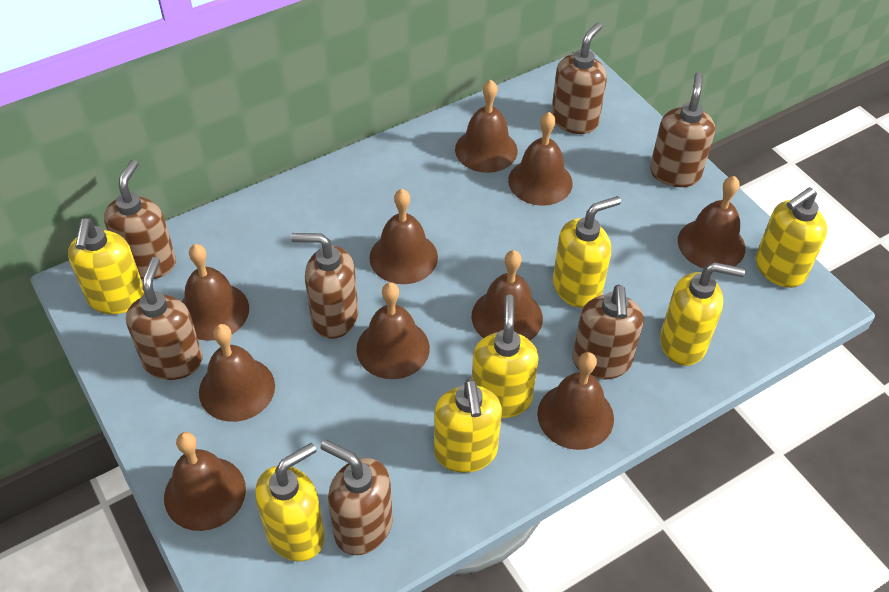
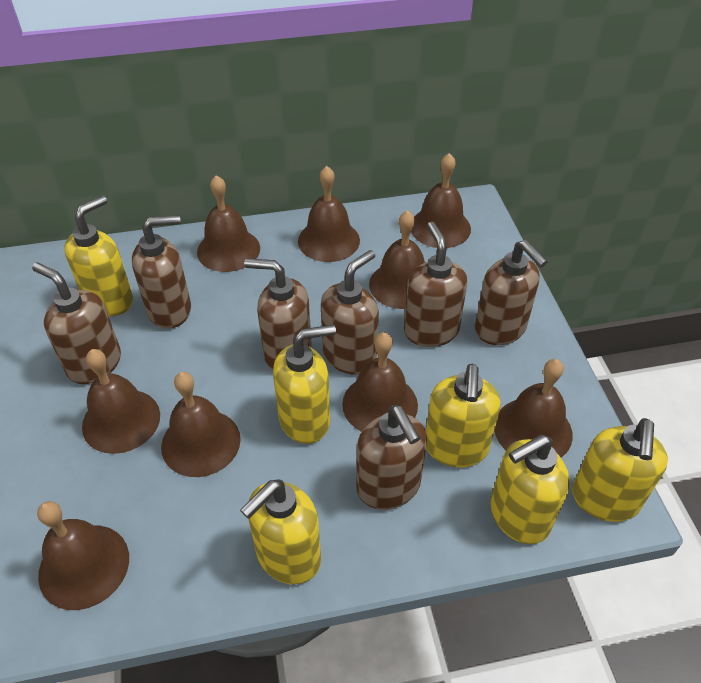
brown bell: 10 -> 9
yellow soap dispenser: 7 -> 6

